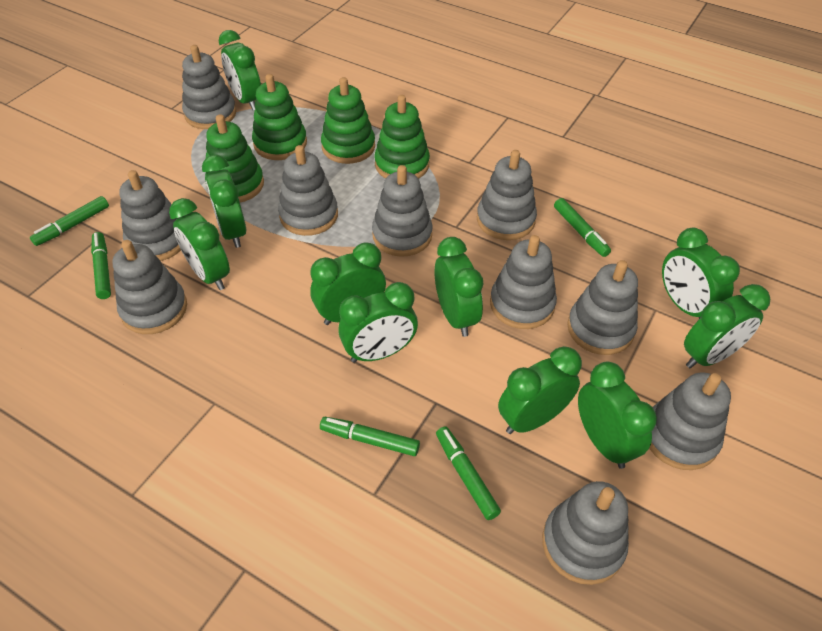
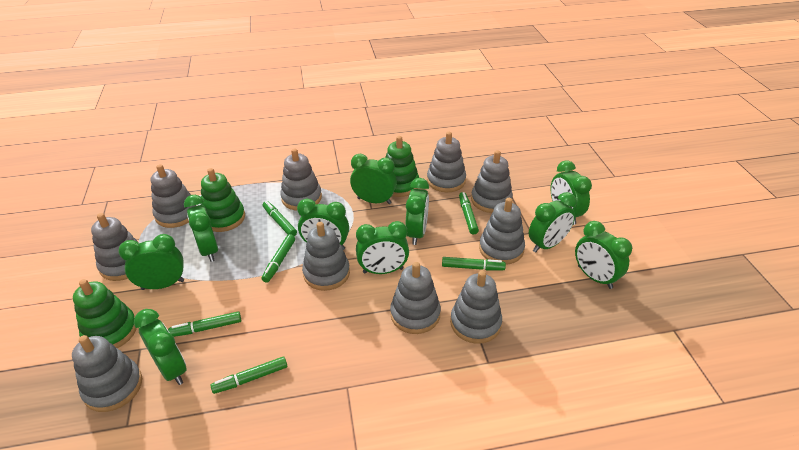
green marker: 5 -> 6
green stacking toy: 4 -> 3

